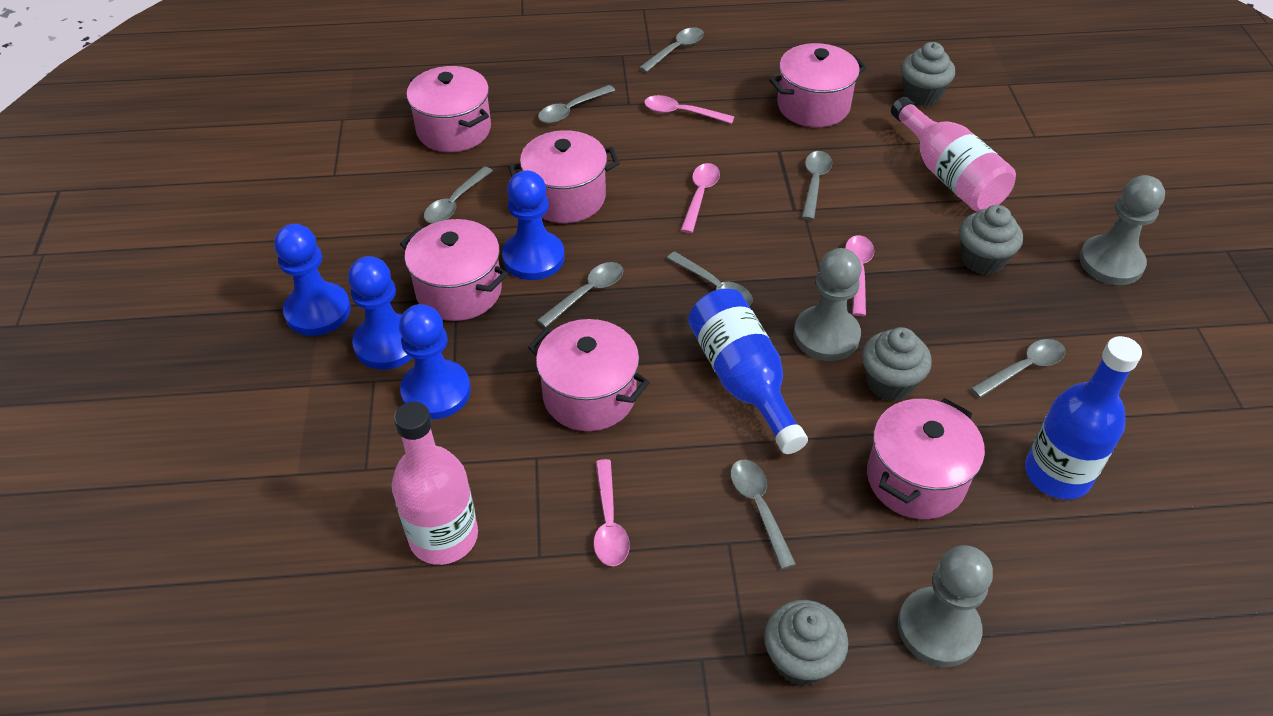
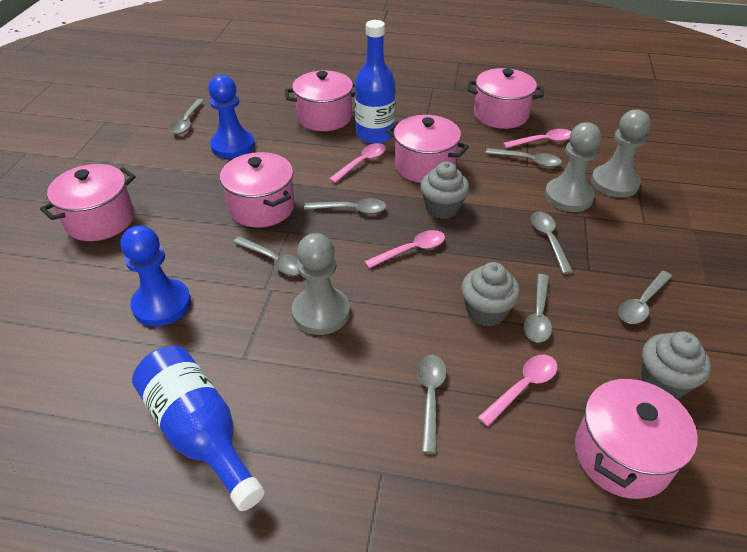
blue pawn: 4 -> 2
grey cupcake: 4 -> 3
pink bottle: 2 -> 0

